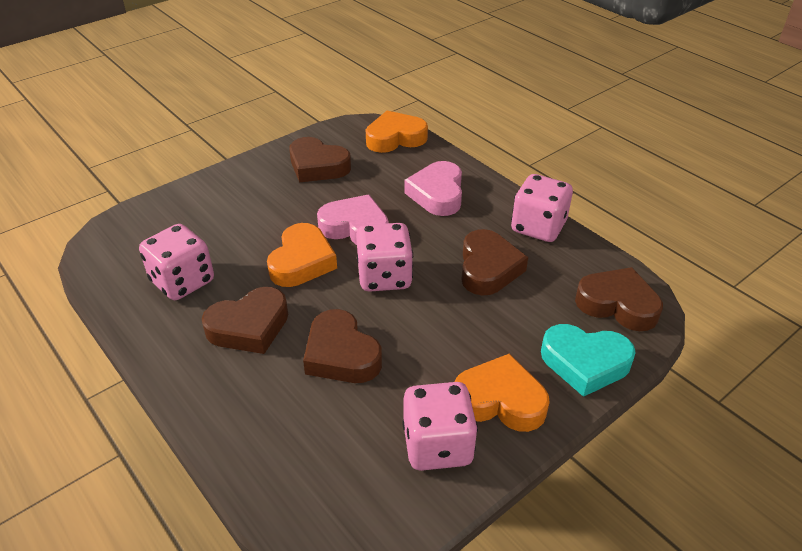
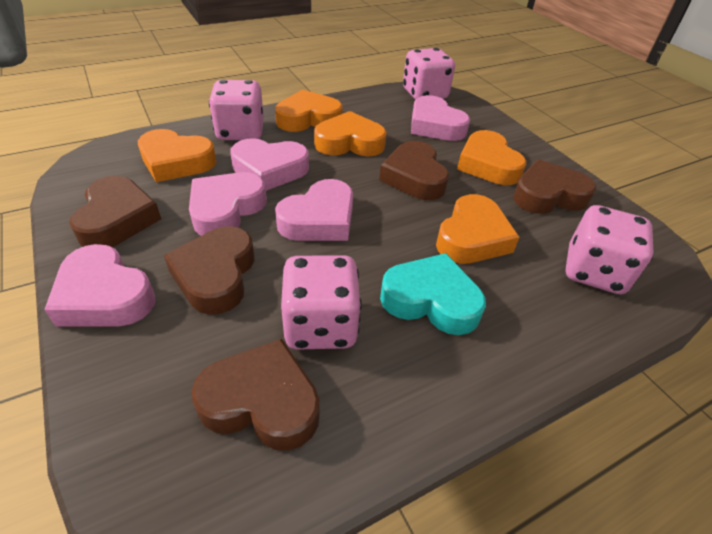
orange heart: 3 -> 5
pink heart: 2 -> 5

